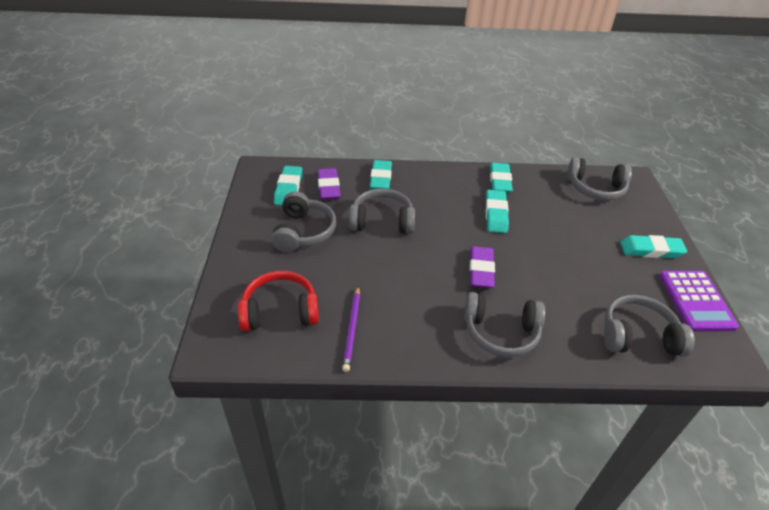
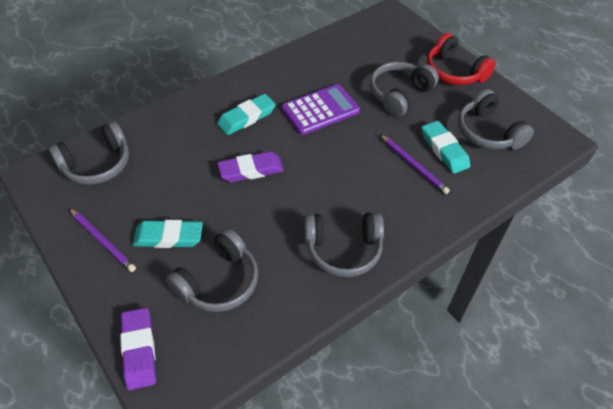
purple pencil: 1 -> 2
turquoise eraser: 5 -> 3

